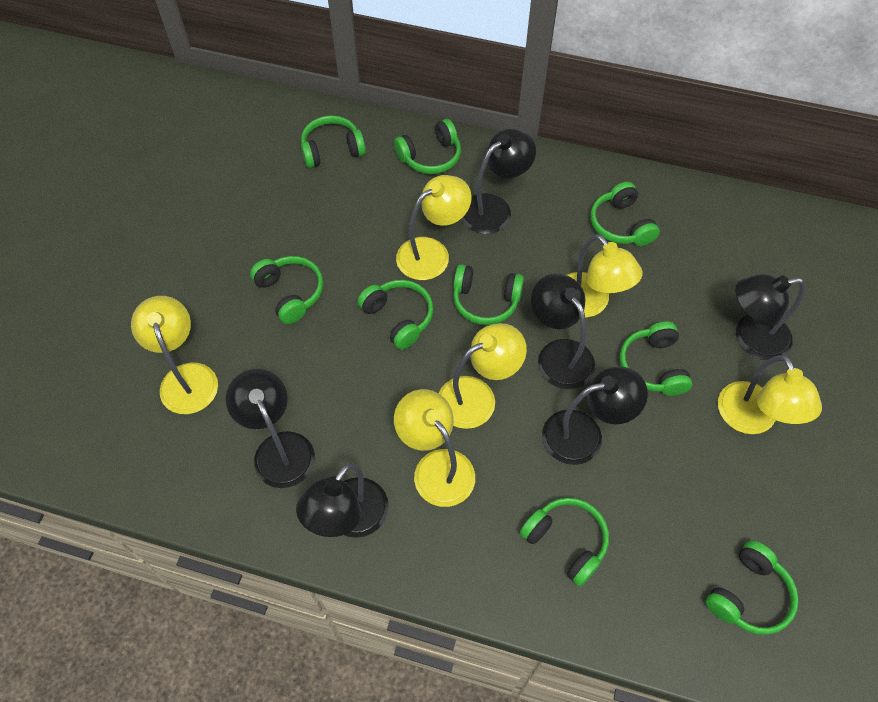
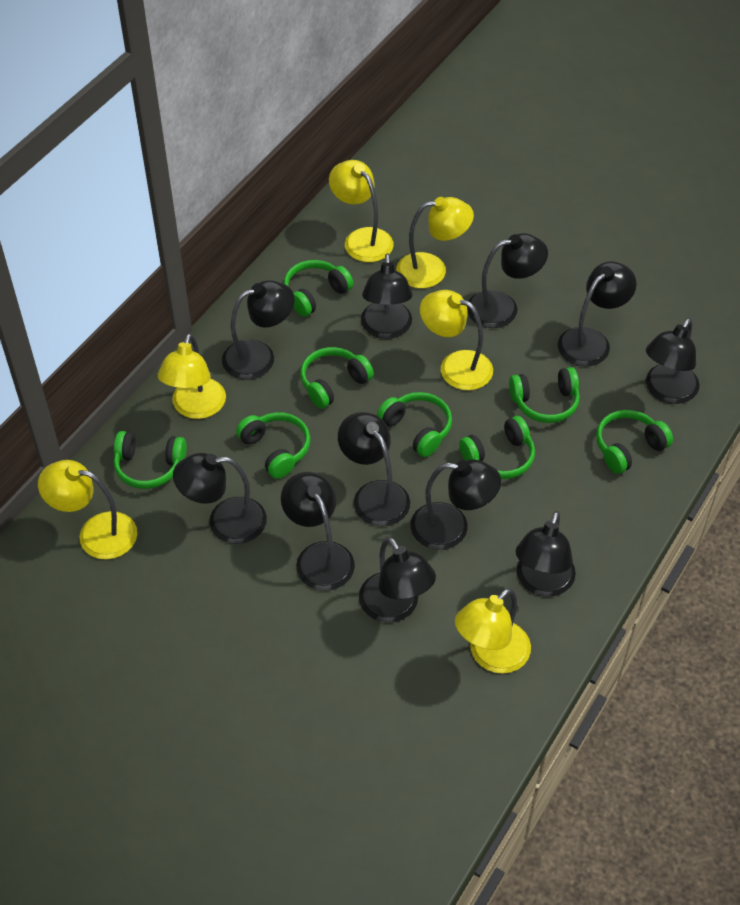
black lamp: 6 -> 11
green headphones: 9 -> 8

